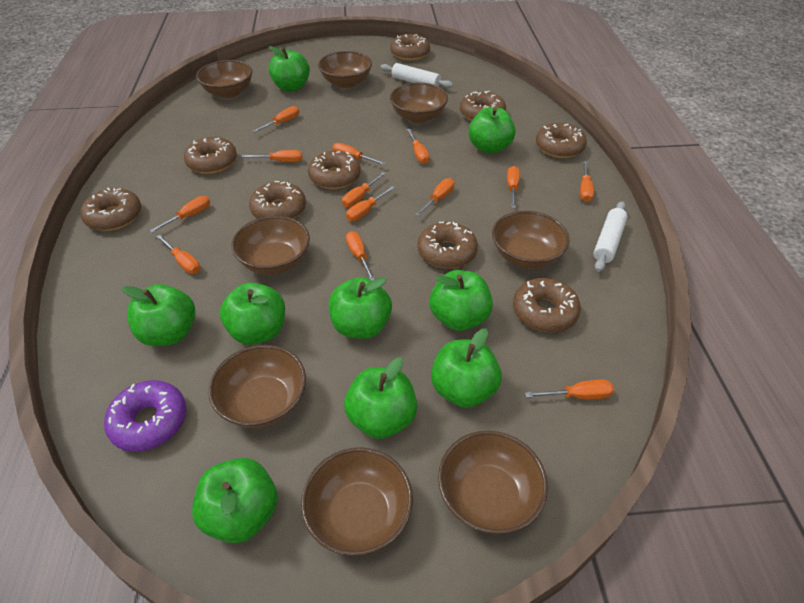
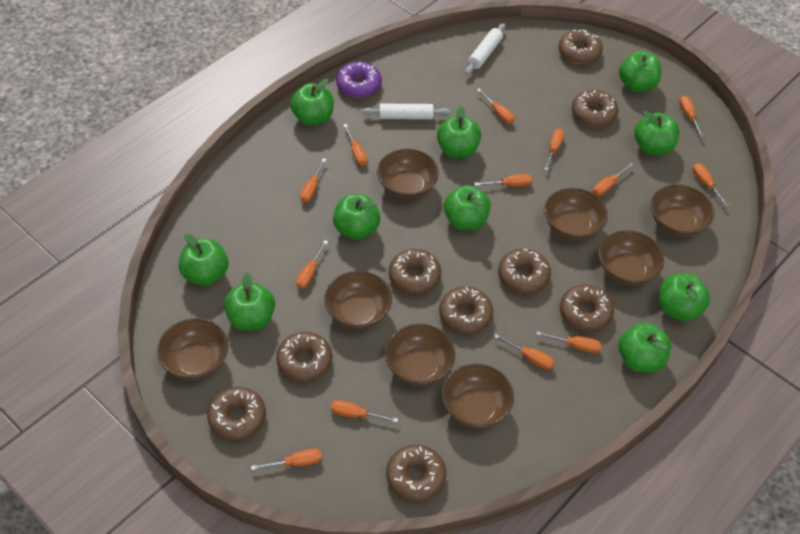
green apple: 9 -> 10

